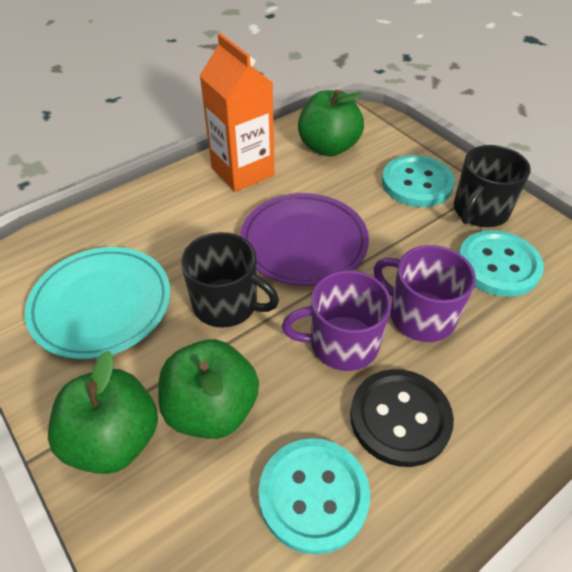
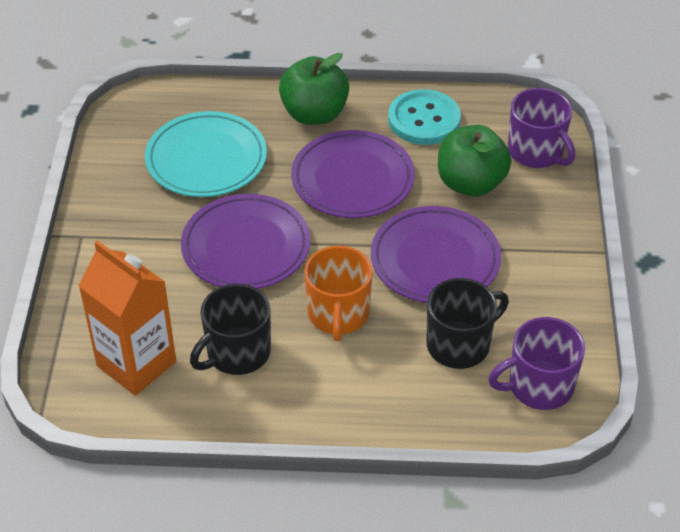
black button: 1 -> 0
green apple: 3 -> 2
orange mug: 0 -> 1
purple plate: 1 -> 3
turquoise button: 3 -> 1

